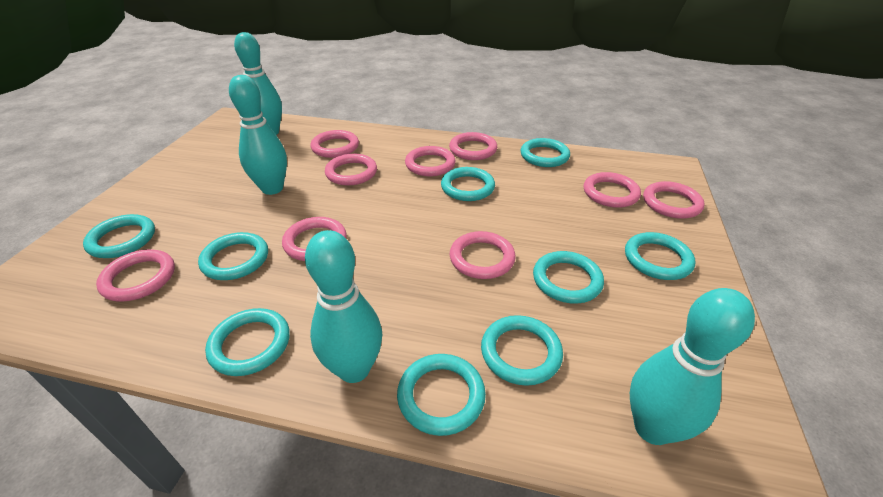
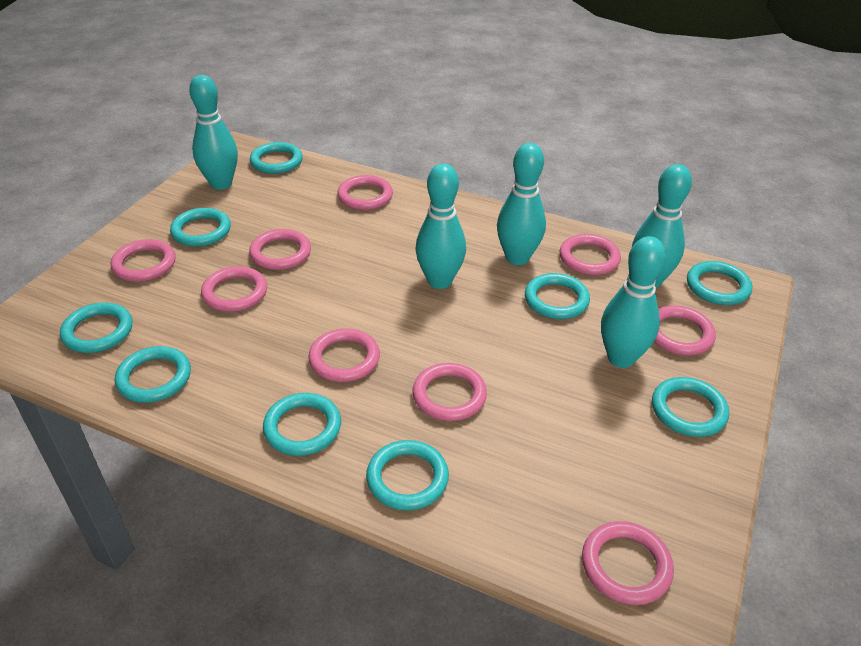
turquoise bowling pin: 4 -> 5

